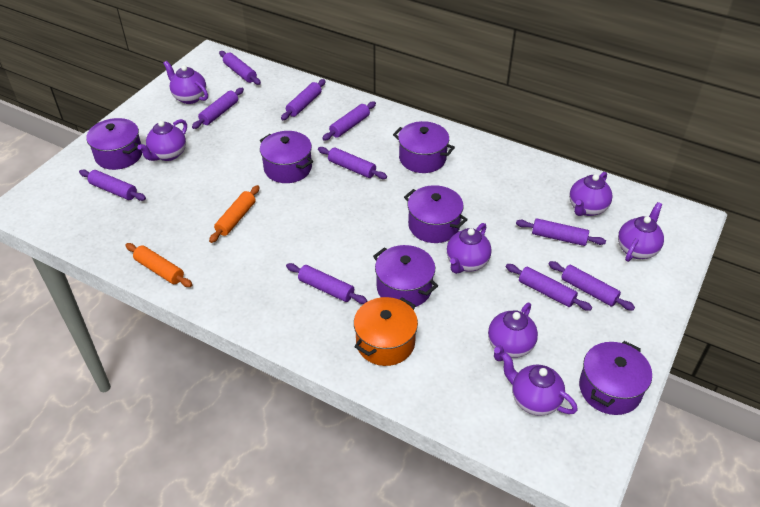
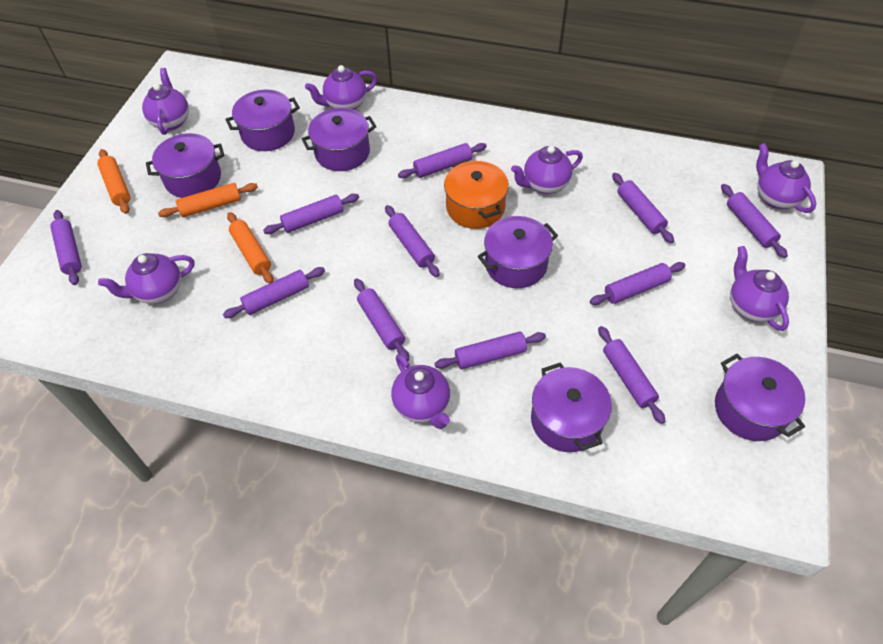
orange rolling pin: 2 -> 3
purple rolling pin: 10 -> 11

